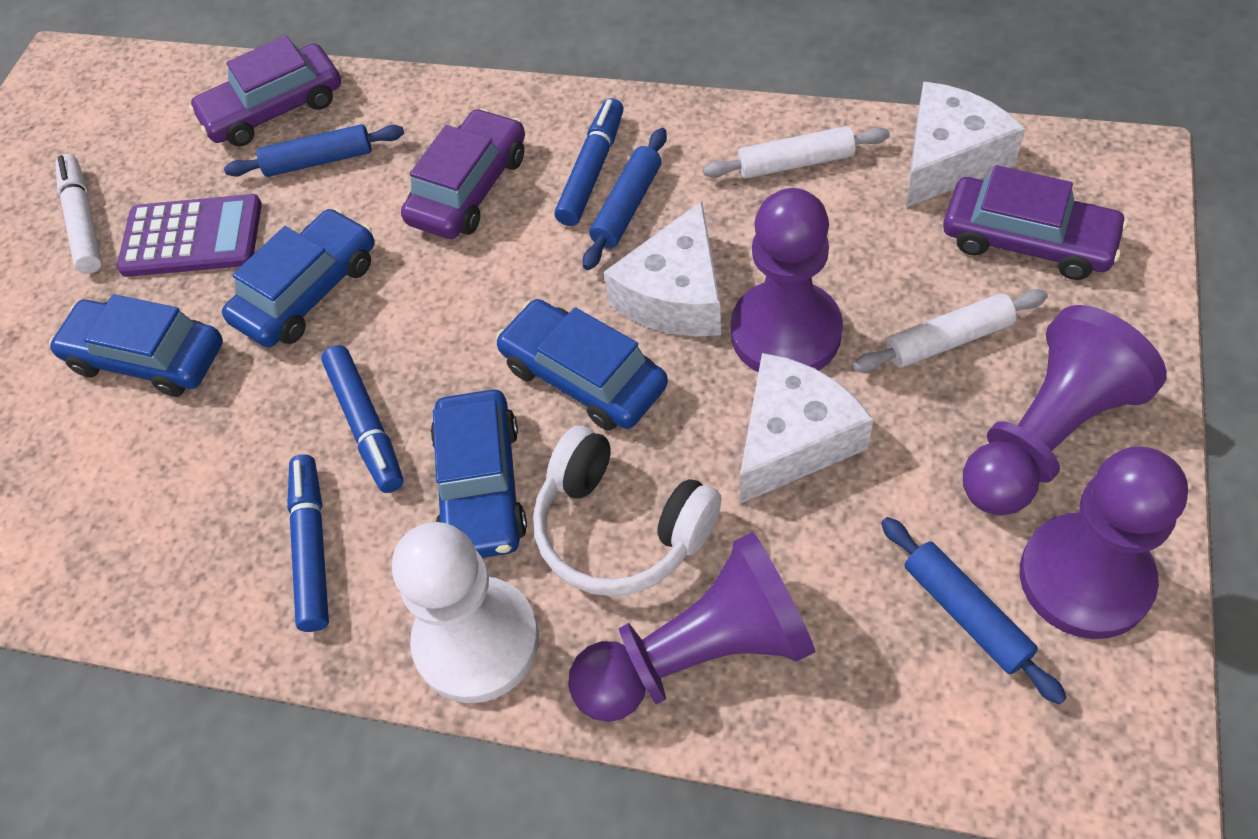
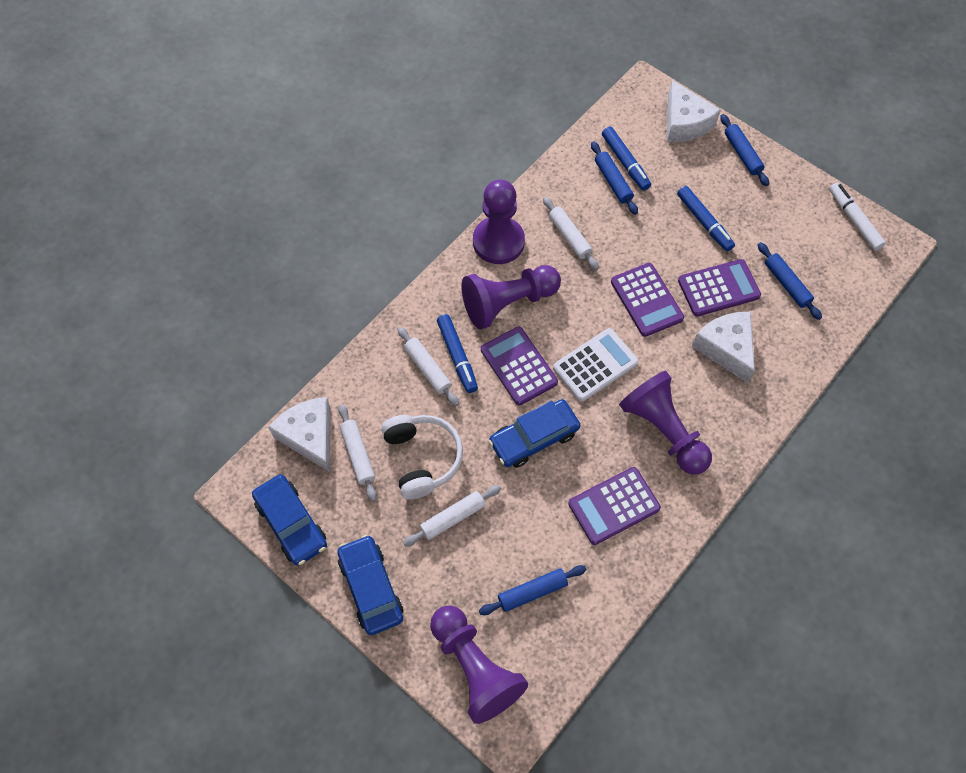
blue car: 4 -> 3
blue rolling pin: 3 -> 4
purple calculator: 1 -> 4
purple car: 3 -> 0
white calculator: 0 -> 1
white pawn: 1 -> 0
white rolling pin: 2 -> 4

